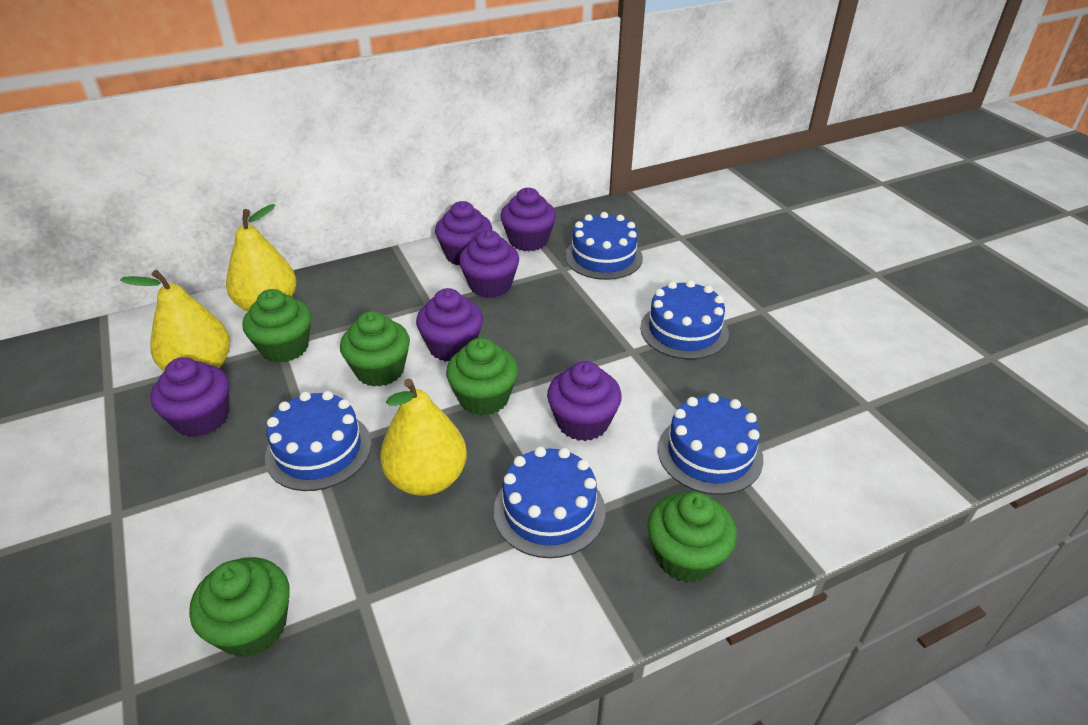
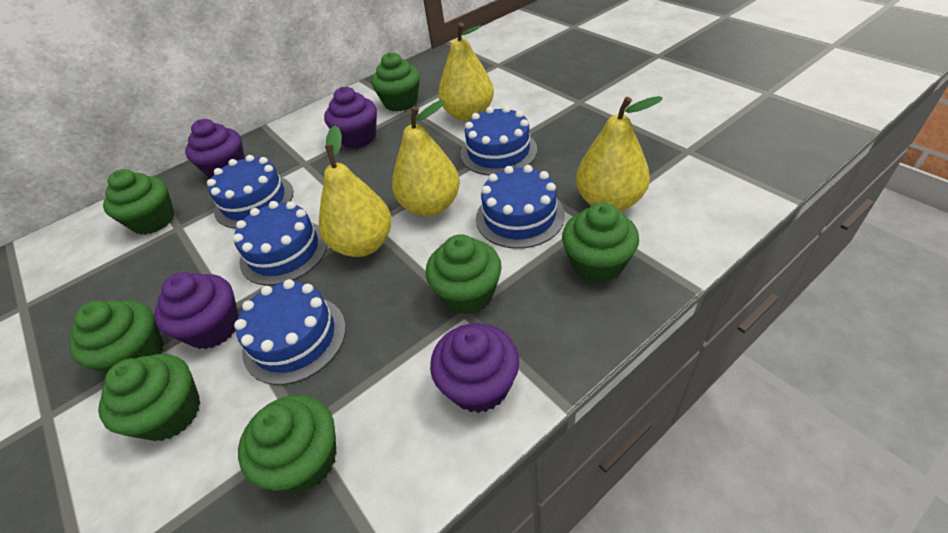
green cupcake: 5 -> 7
purple cupcake: 6 -> 4
yellow pear: 3 -> 4

